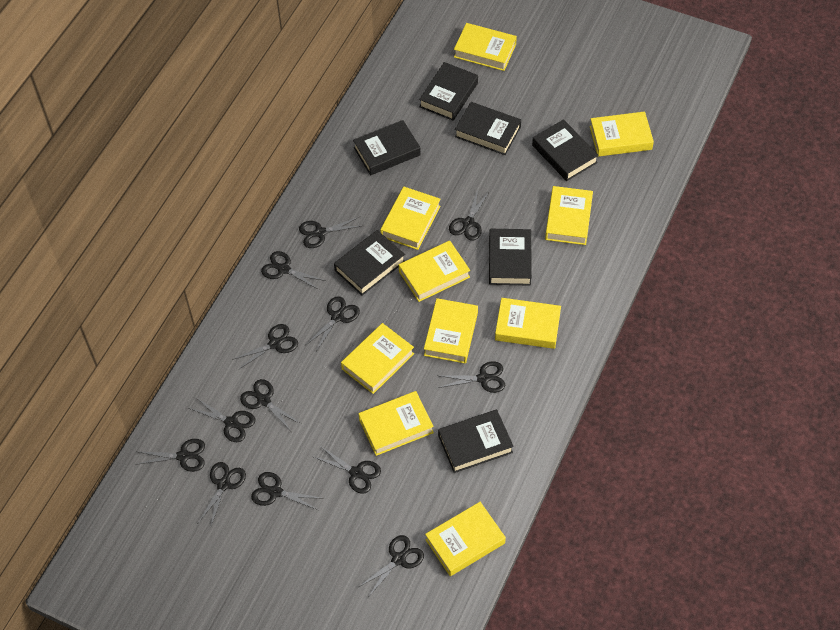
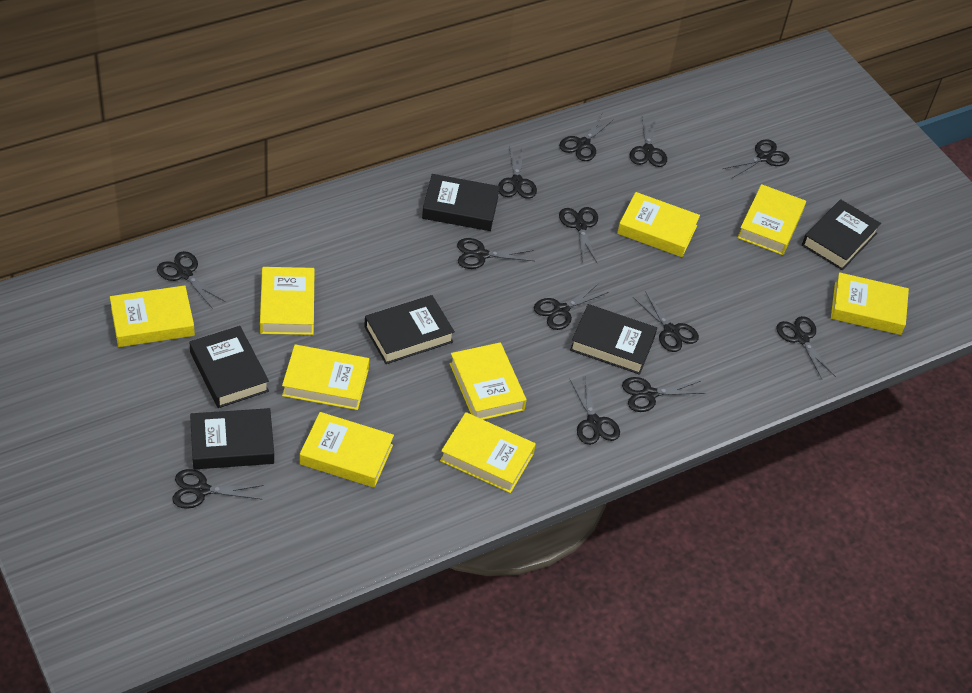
black book: 7 -> 6
yellow book: 10 -> 9

